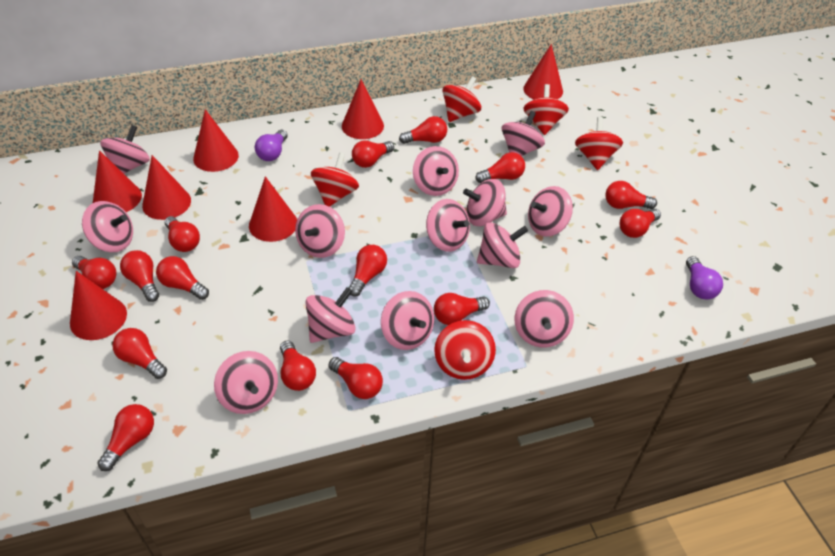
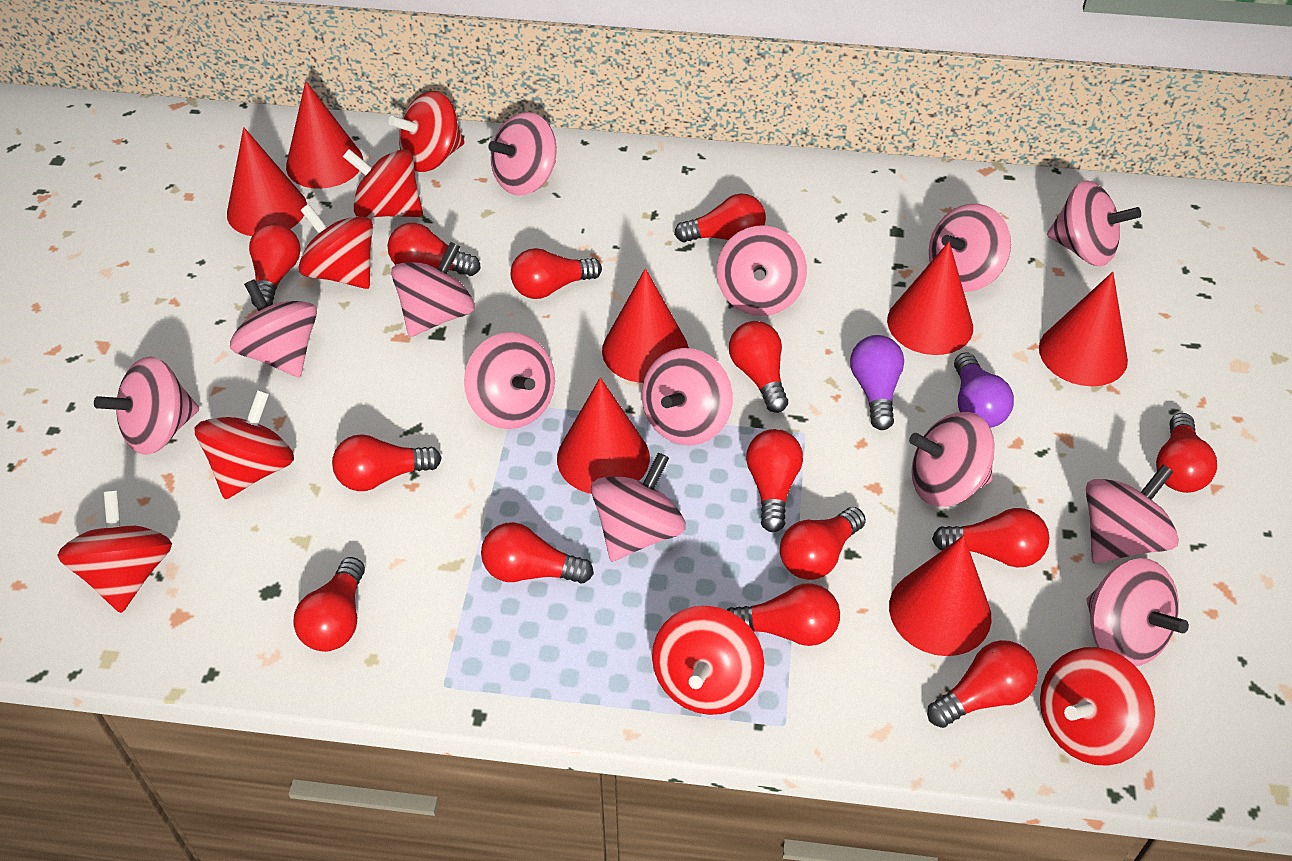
red light bulb: 15 -> 14
red spinning top: 5 -> 7

